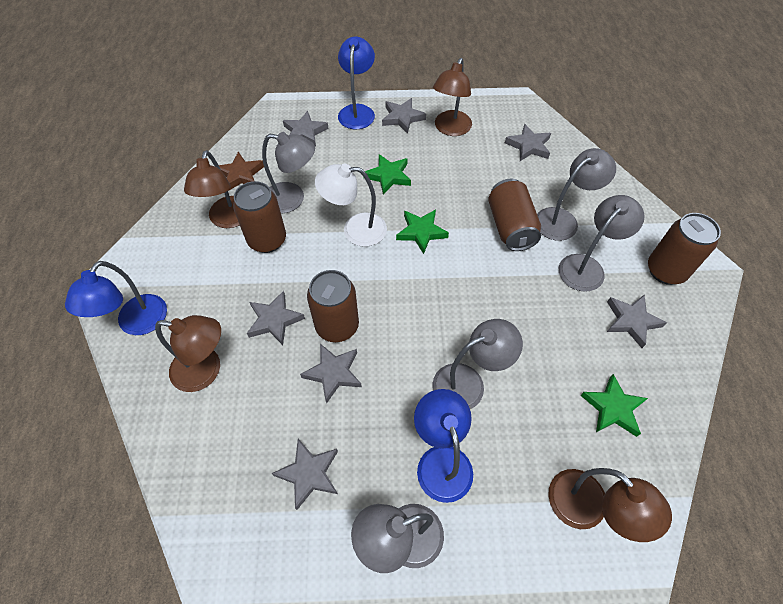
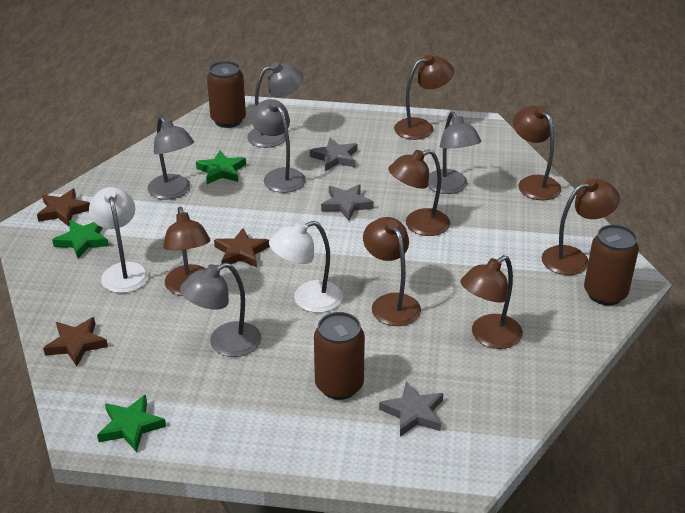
blue lamp: 3 -> 0
brown can: 4 -> 3
brown lamp: 4 -> 7
brown star: 1 -> 3
grey star: 7 -> 3
white lamp: 1 -> 2

